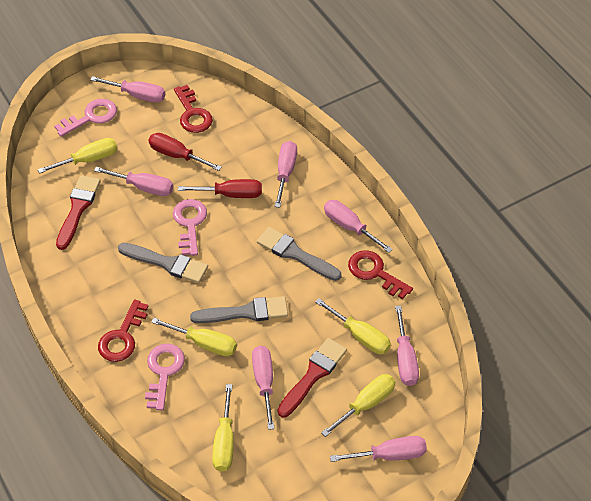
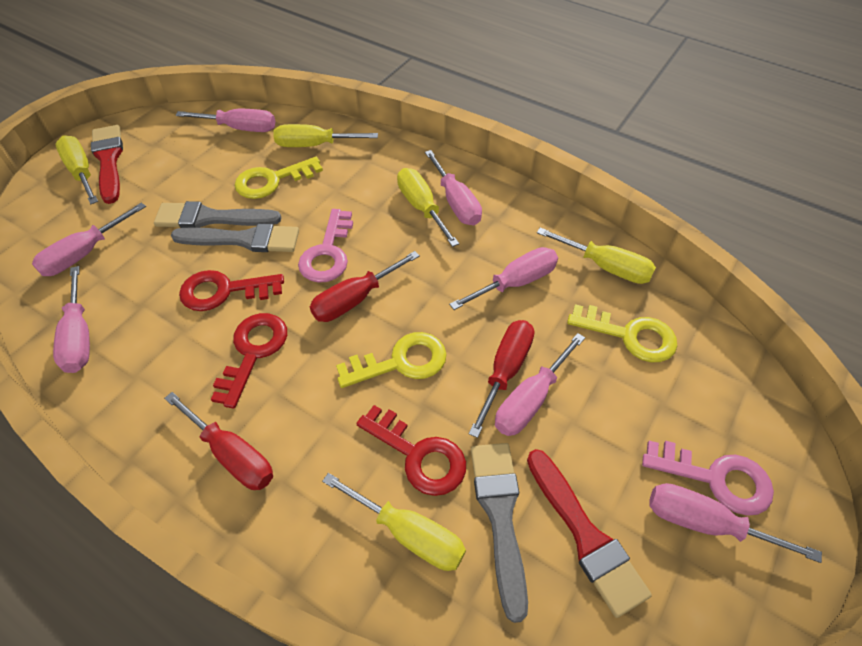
pink key: 3 -> 2
red screwdriver: 2 -> 3
yellow key: 0 -> 3

